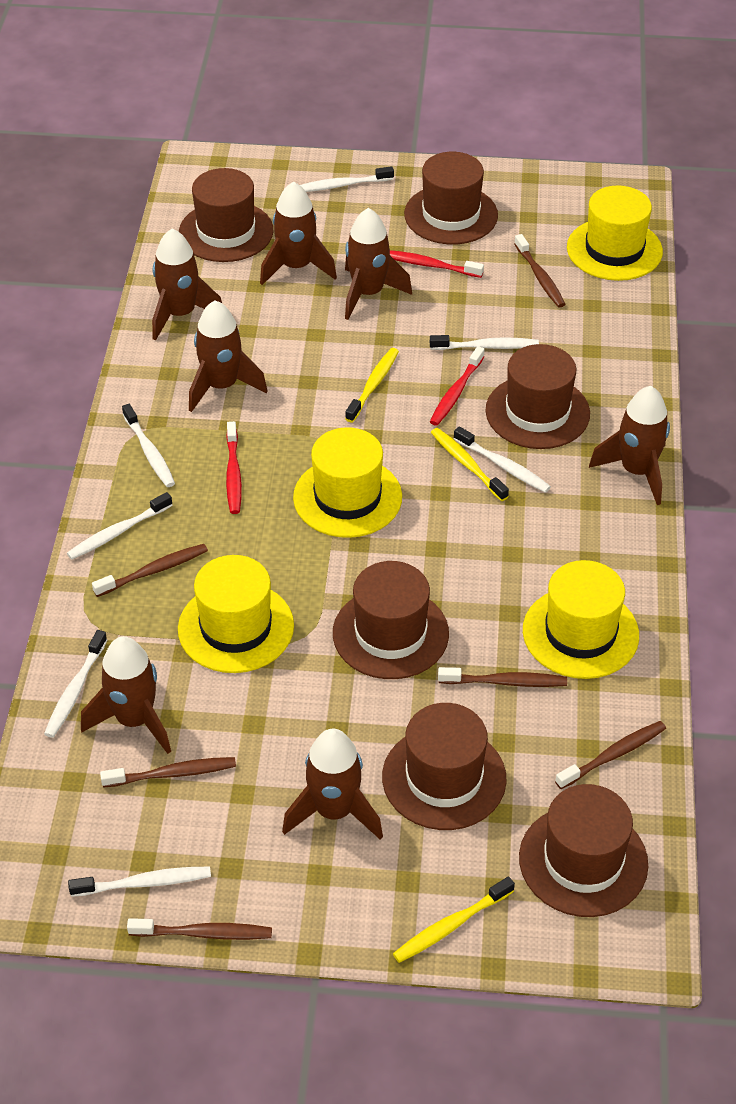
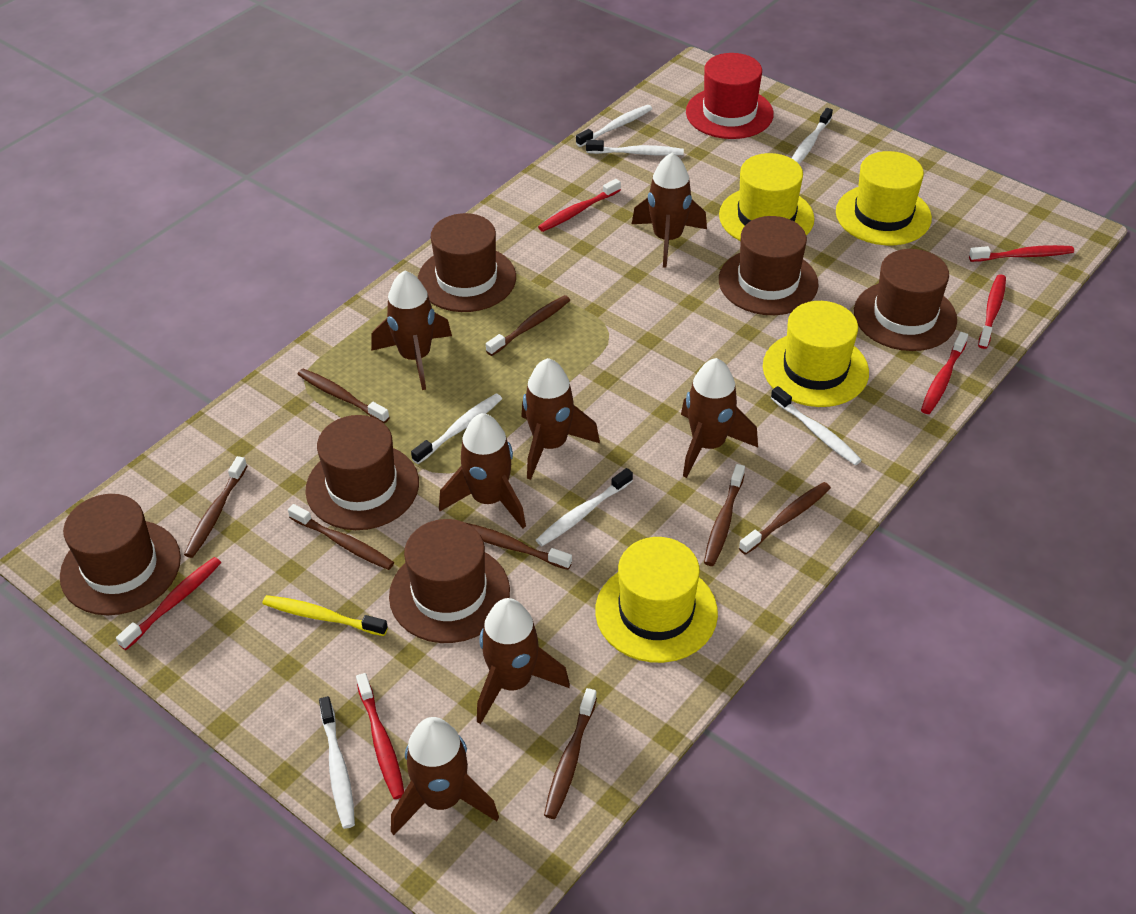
brown toothbrush: 6 -> 8
red hat: 0 -> 1
red toothbrush: 3 -> 6
yellow toothbrush: 3 -> 1

